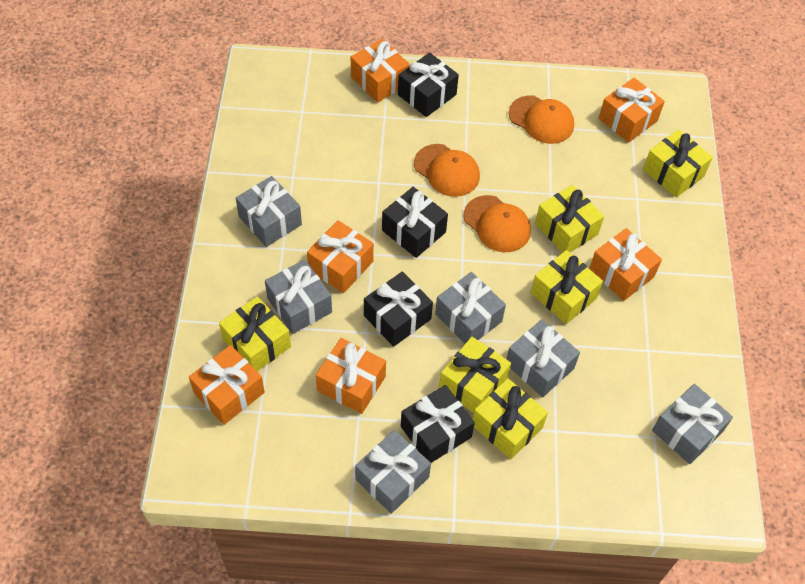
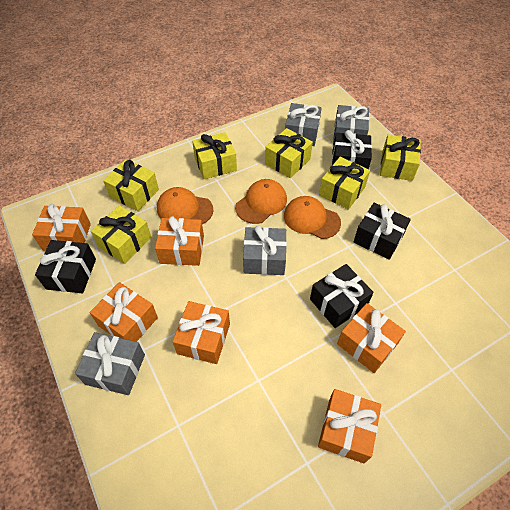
grey gift: 6 -> 4

